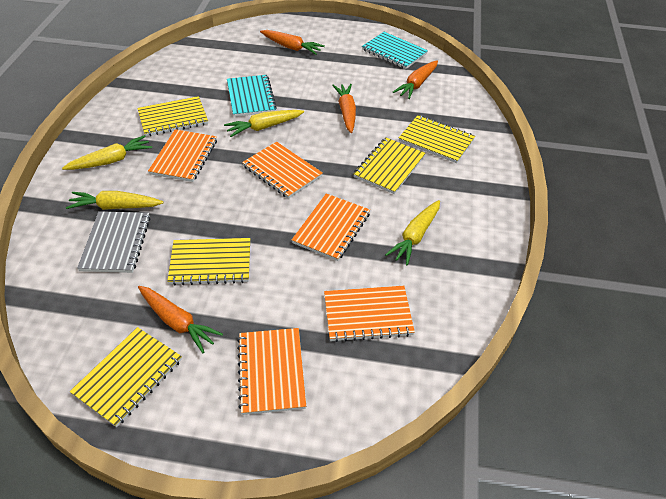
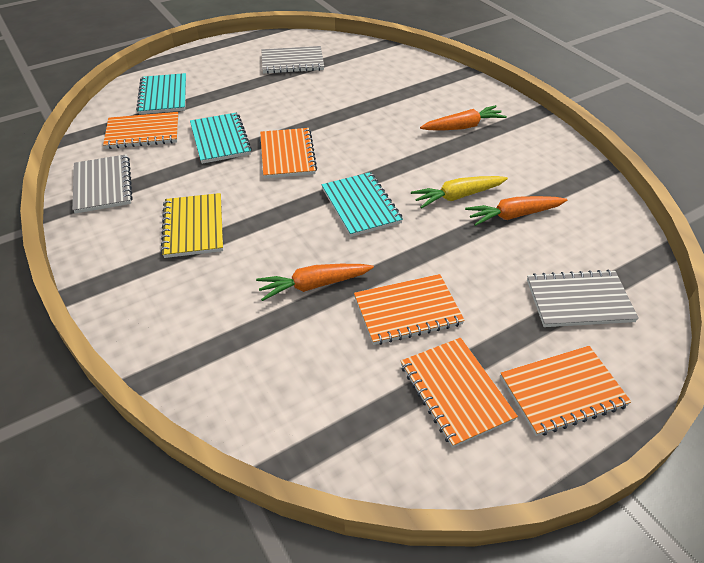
grey notebook: 1 -> 3
orange carrot: 4 -> 3
turquoise notebook: 2 -> 3
yellow carrot: 4 -> 1
yellow notebook: 5 -> 1

